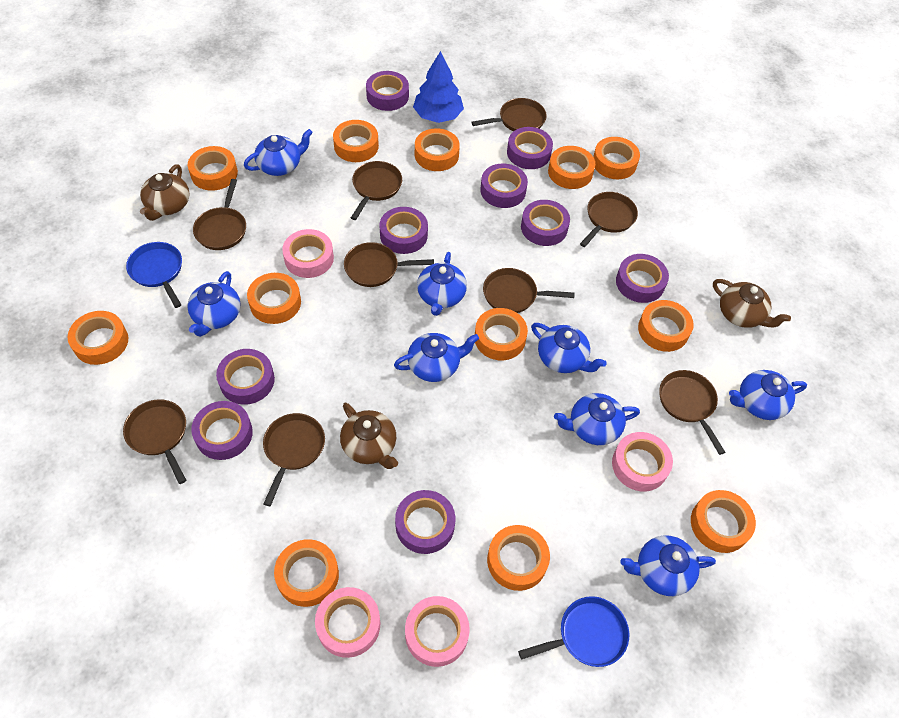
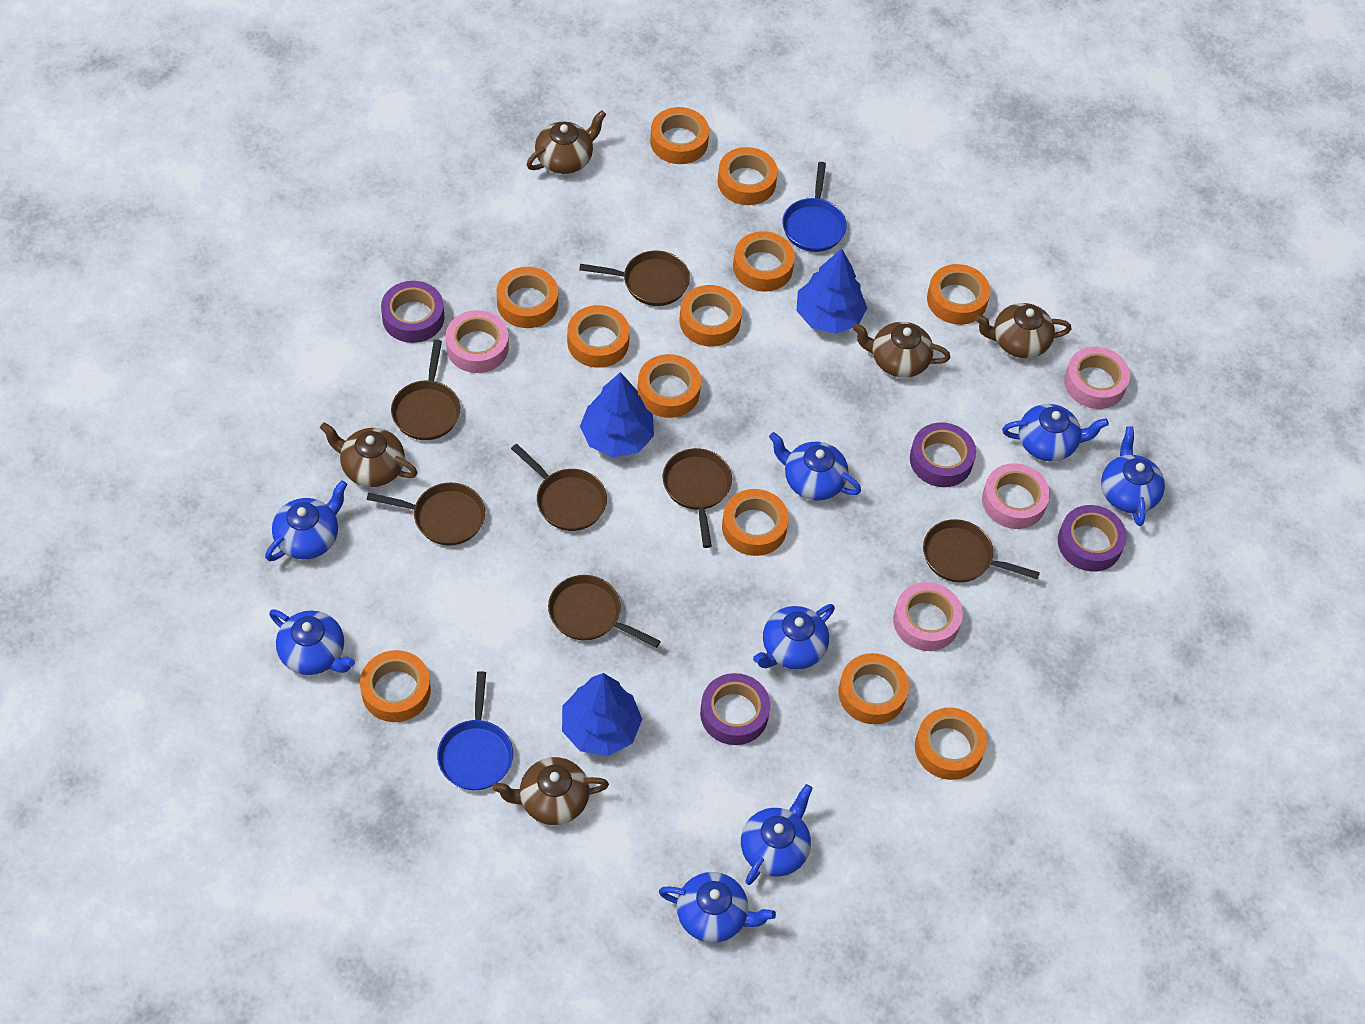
blue tree: 1 -> 3
brown pan: 9 -> 7
brown teapot: 3 -> 5
purple tape: 9 -> 4

